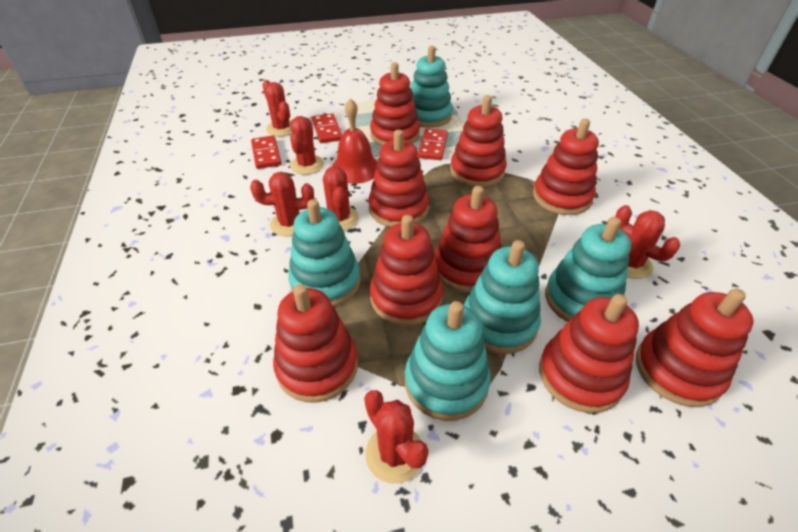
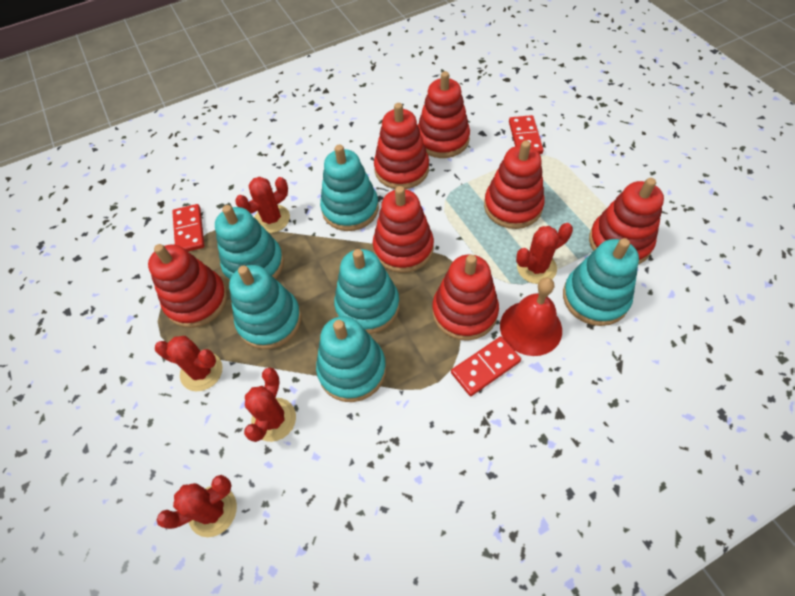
red cactus: 6 -> 5
red stacking toy: 9 -> 7
turquoise stacking toy: 5 -> 6

